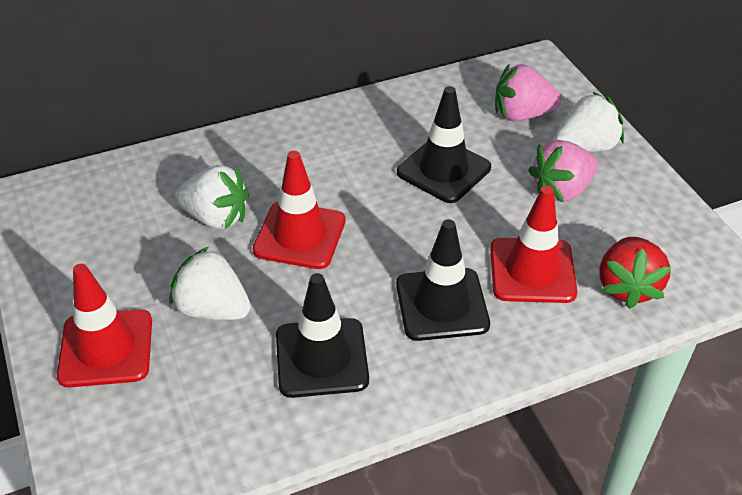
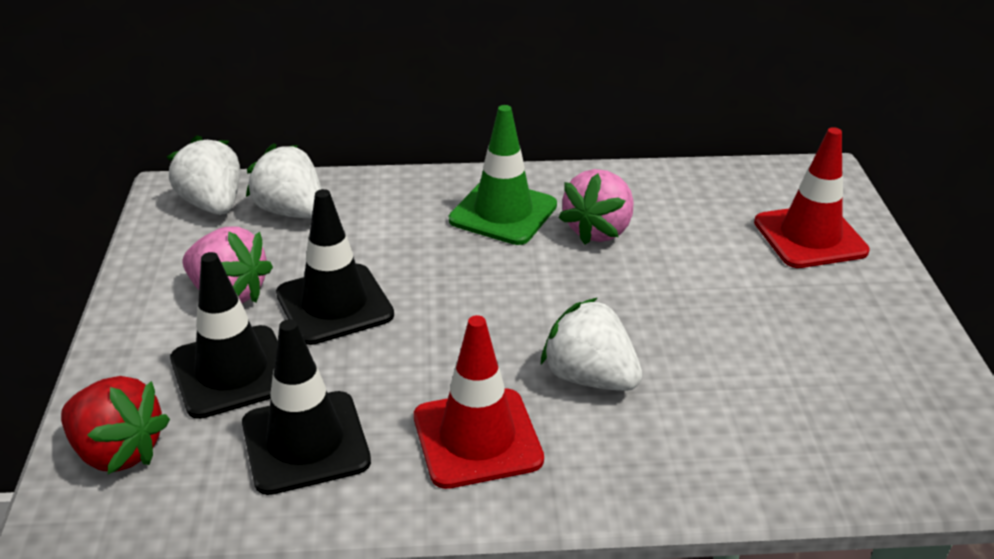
green traffic cone: 0 -> 1
red traffic cone: 3 -> 2

